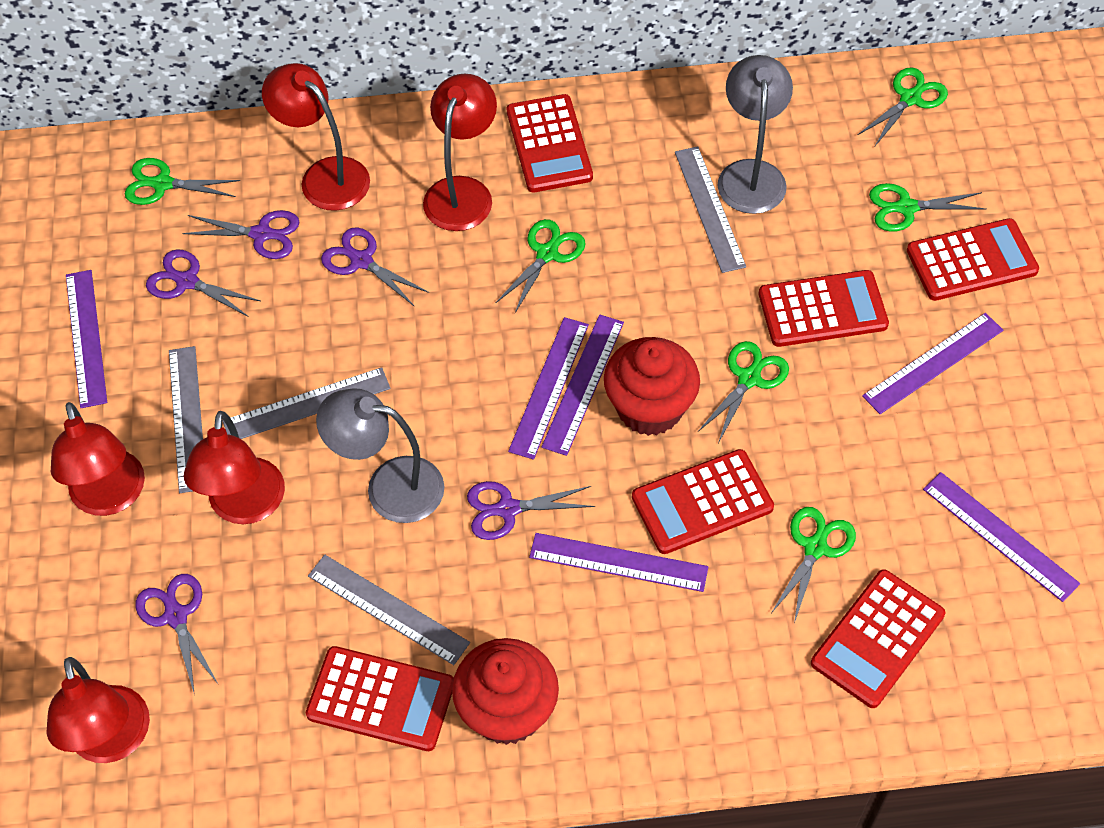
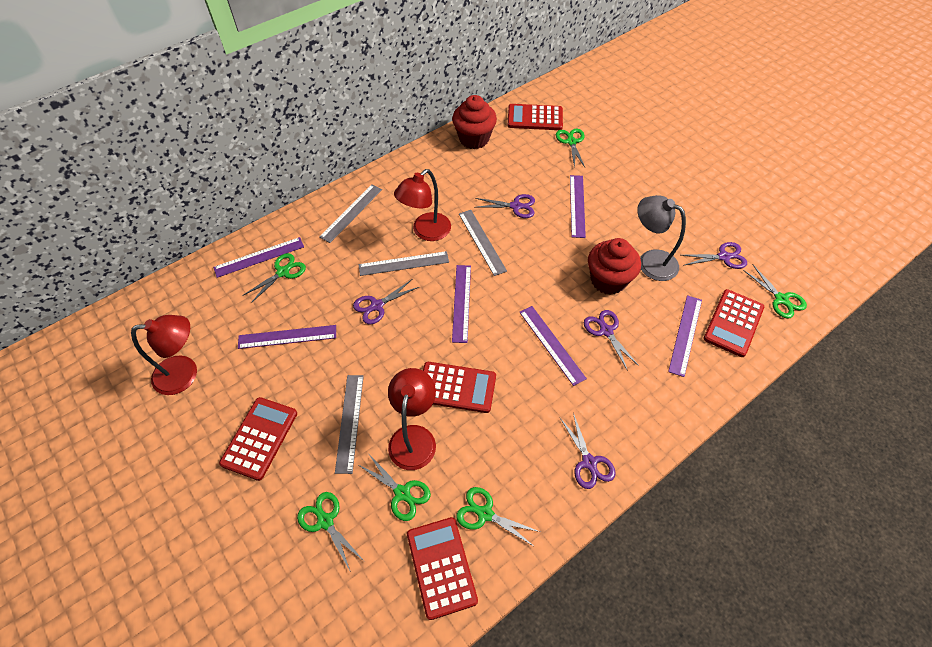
grey lamp: 2 -> 1
red calculator: 6 -> 5
red lamp: 5 -> 3

